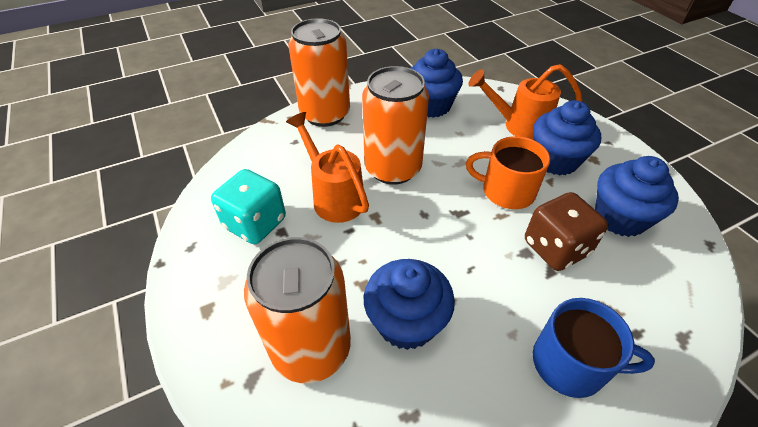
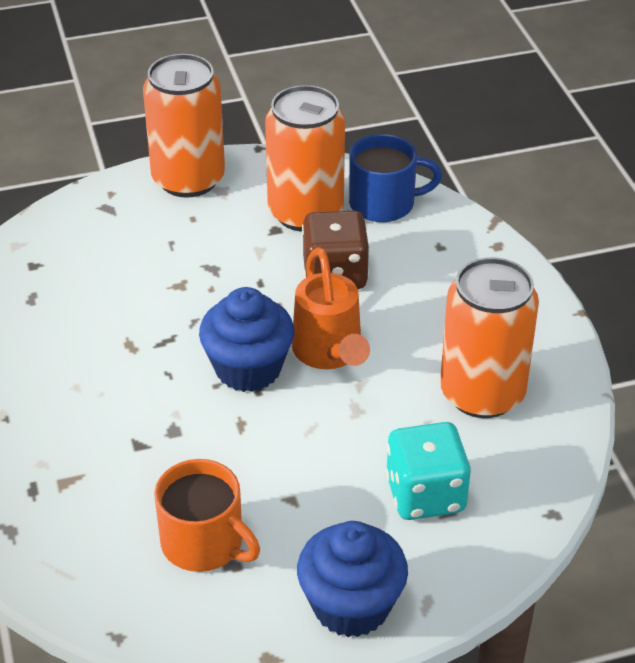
blue cupcake: 4 -> 2
orange watering can: 2 -> 1

